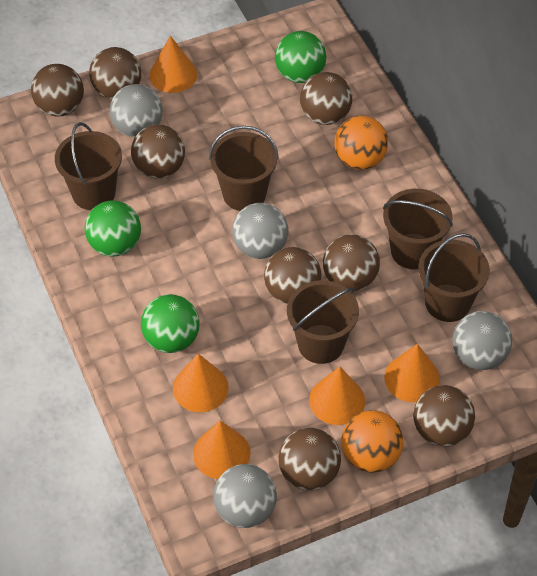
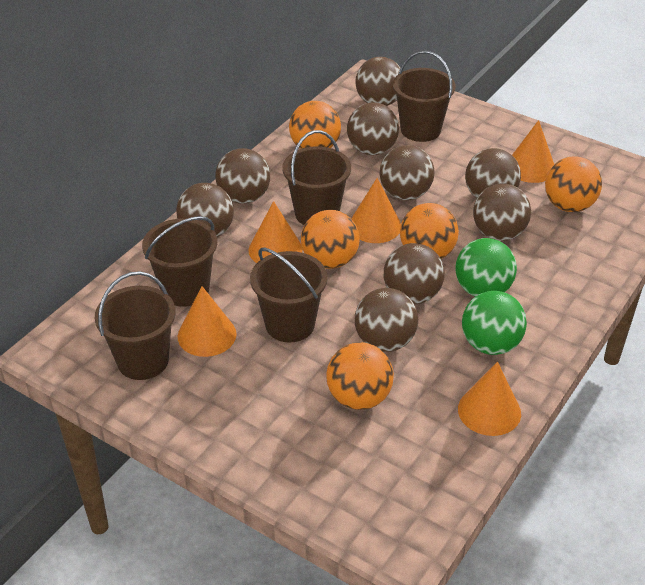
brown ball: 8 -> 9
green ball: 3 -> 2
grey ball: 4 -> 0
orange ball: 2 -> 5

